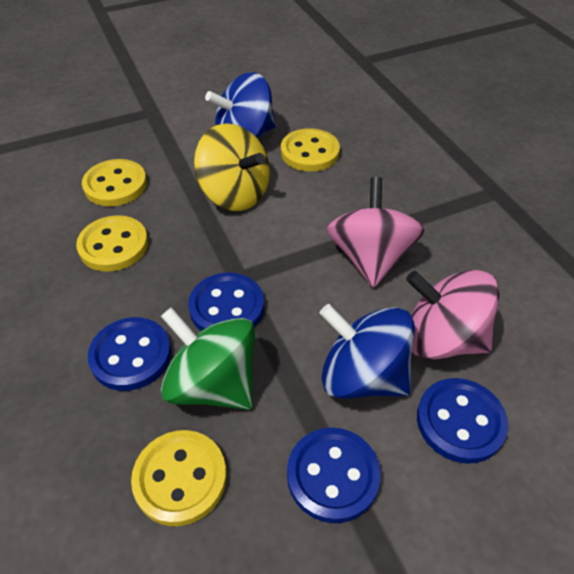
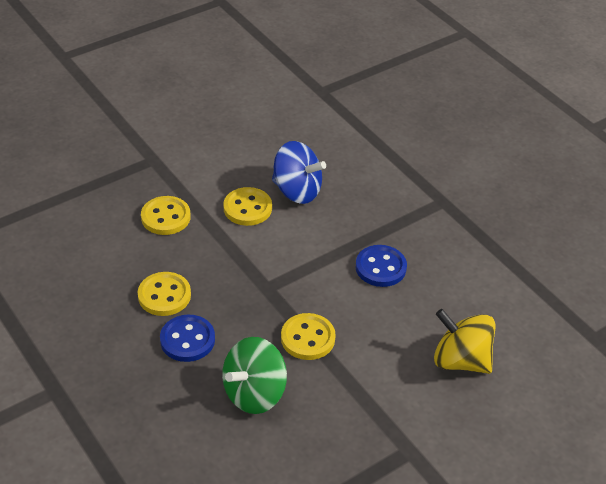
blue button: 4 -> 2
blue spinning top: 2 -> 1
pink spinning top: 2 -> 0

